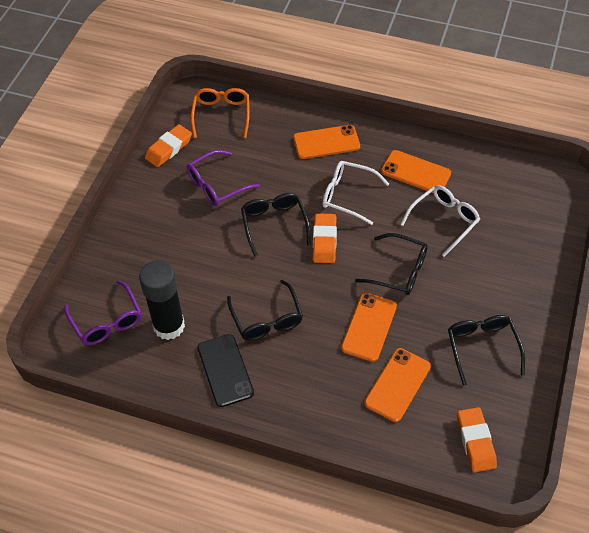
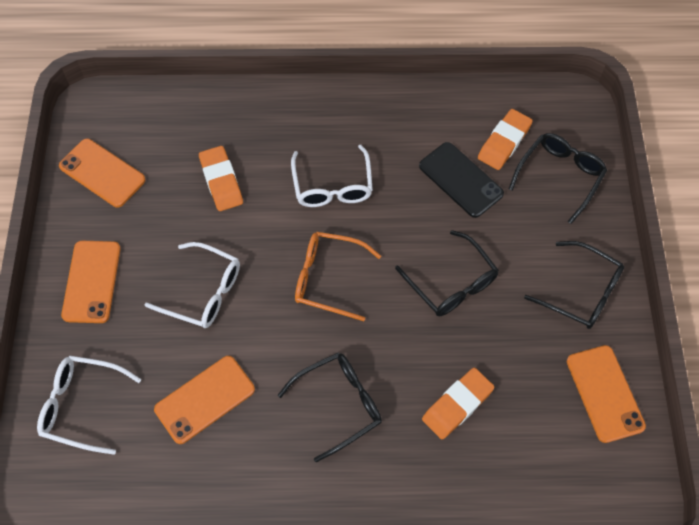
black glue stick: 1 -> 0
purple glasses: 2 -> 0
white glasses: 2 -> 3

